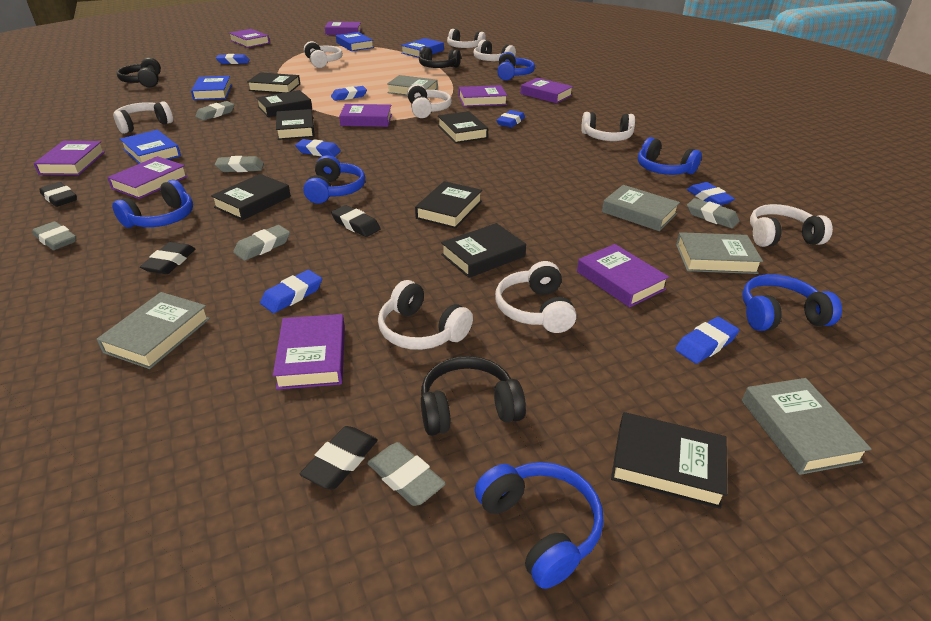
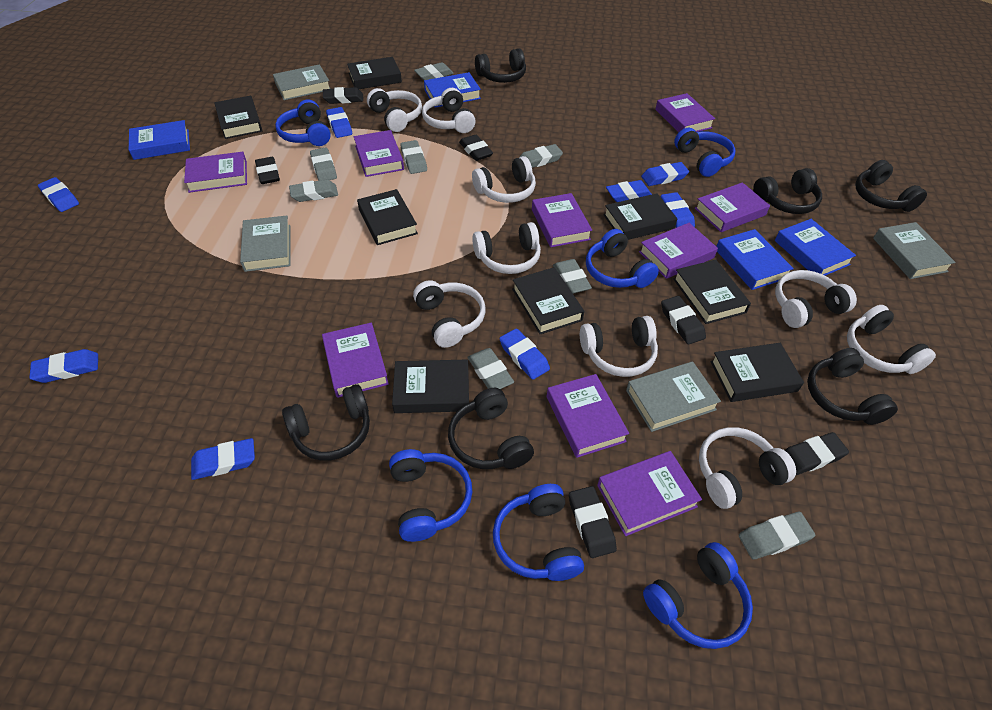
black eraser: 4 -> 6
black headphones: 3 -> 6
blue eraser: 7 -> 8
grey book: 5 -> 4
grey eraser: 6 -> 8

